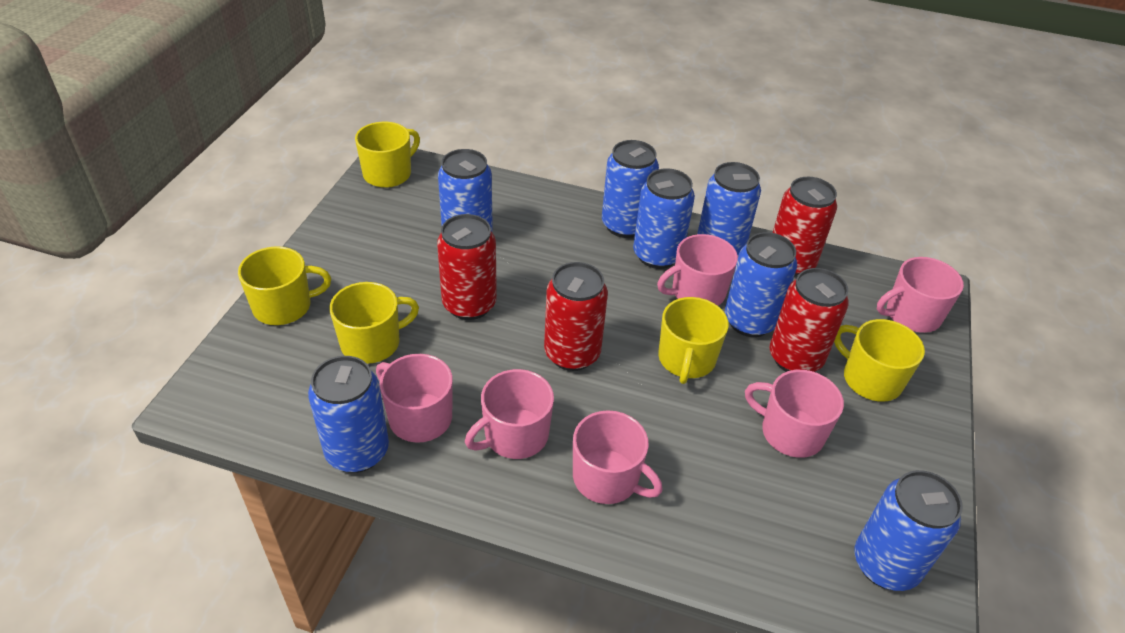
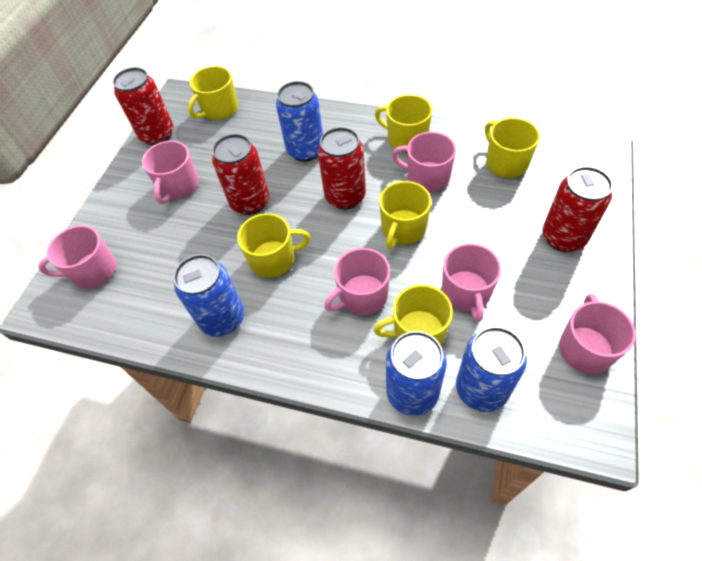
blue can: 7 -> 4
yellow mug: 5 -> 6

